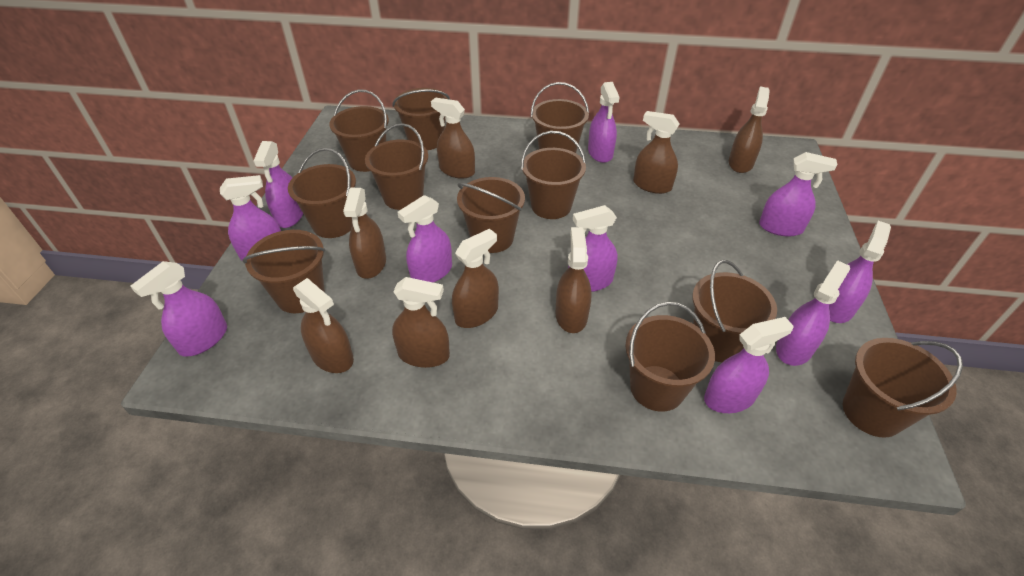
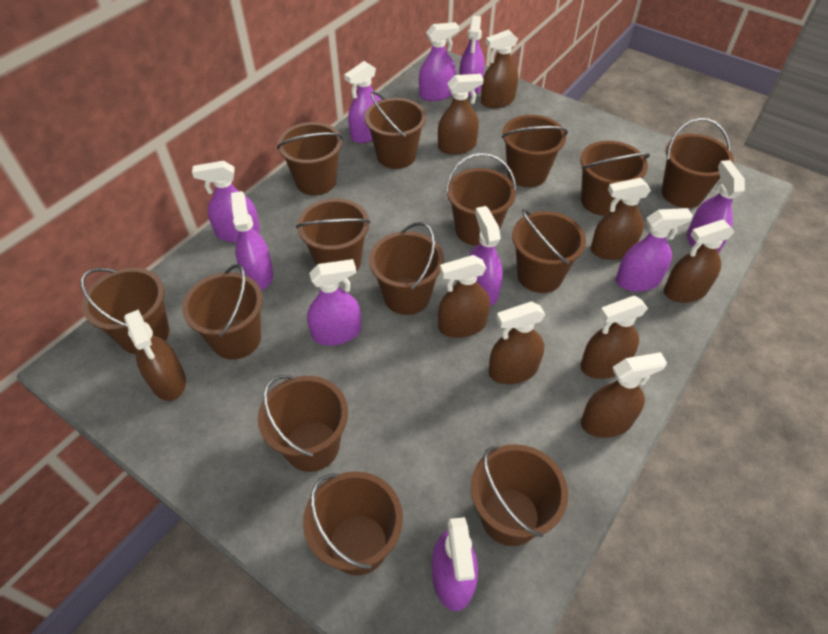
brown bucket: 11 -> 14
brown spray bottle: 8 -> 9

